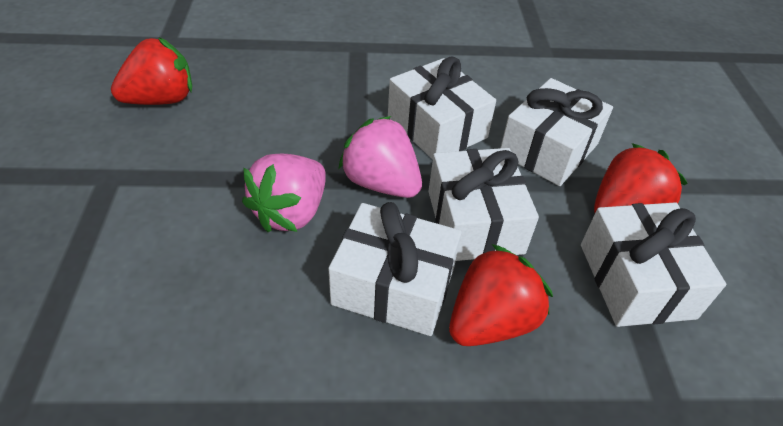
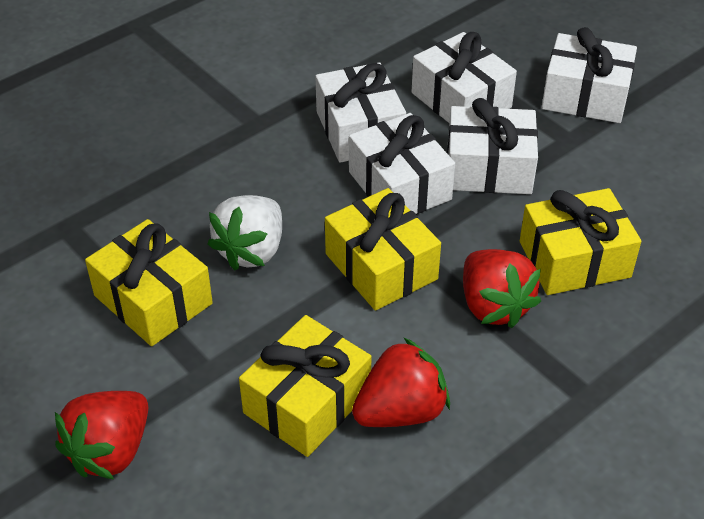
pink strawberry: 2 -> 0
white strawberry: 0 -> 1
yellow gift: 0 -> 4

